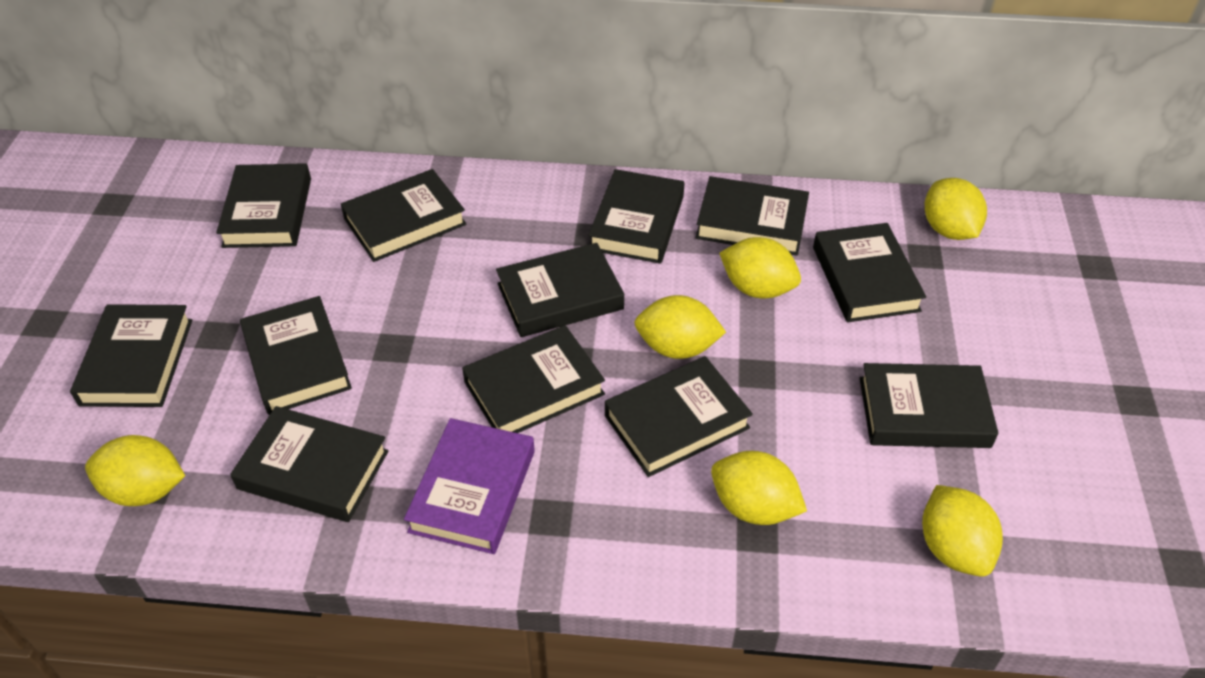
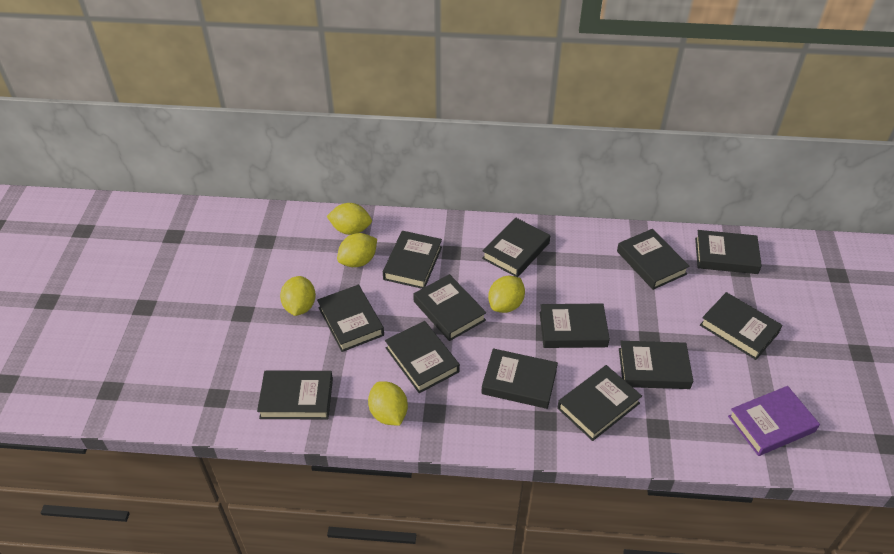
black book: 12 -> 13
yellow lemon: 6 -> 5

